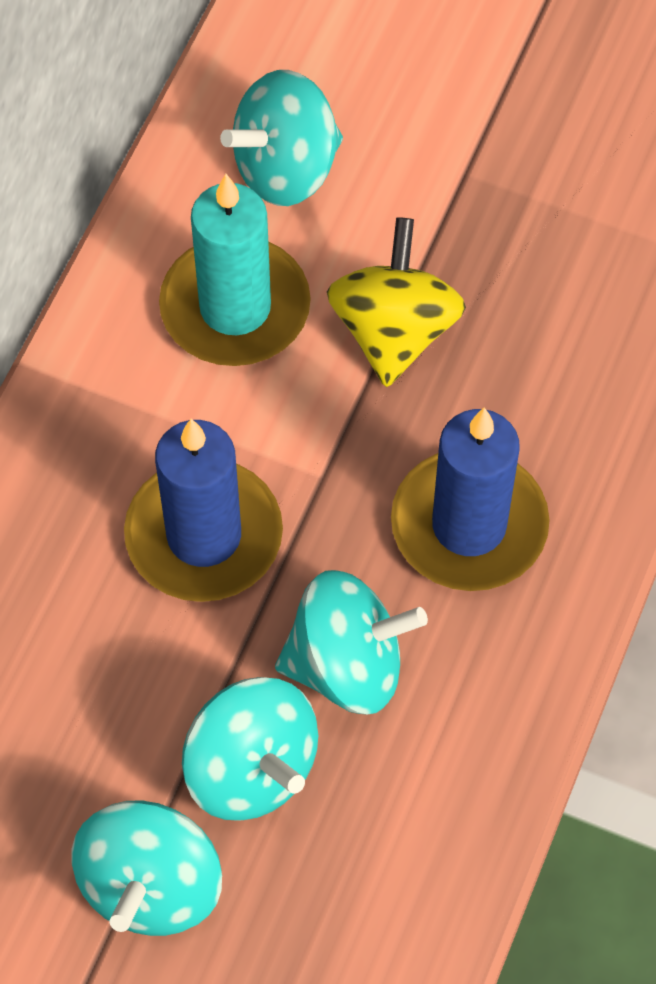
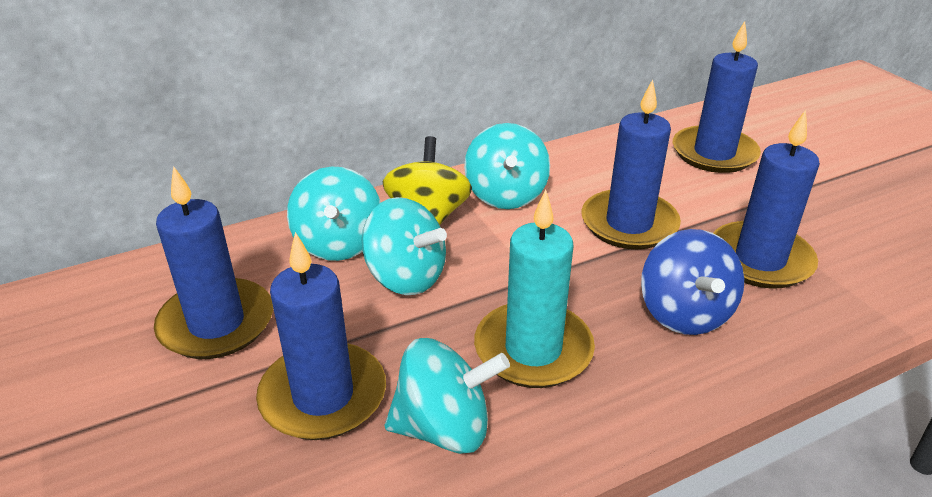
blue candle: 2 -> 5
blue spinning top: 0 -> 1

